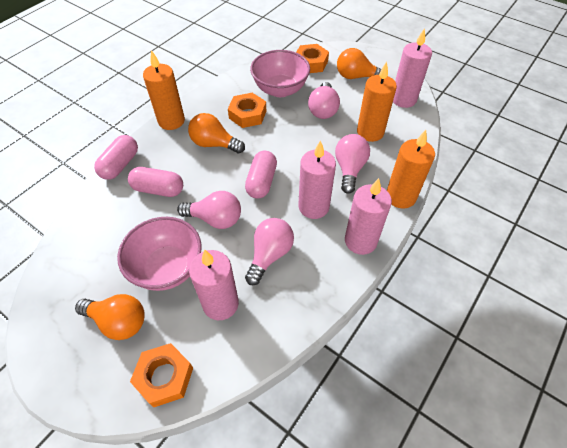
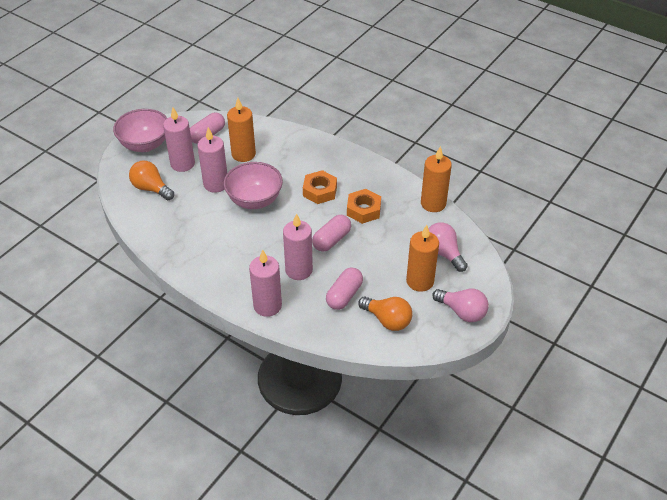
orange light bulb: 3 -> 2
orange nut: 3 -> 2
pink light bulb: 4 -> 2

